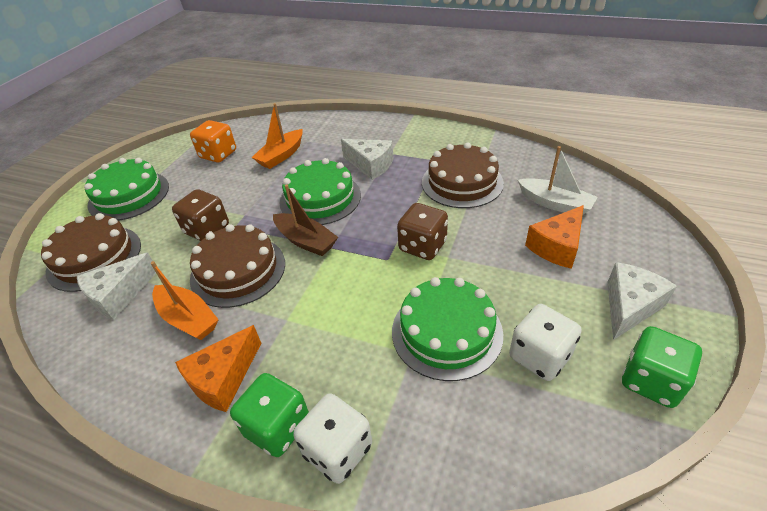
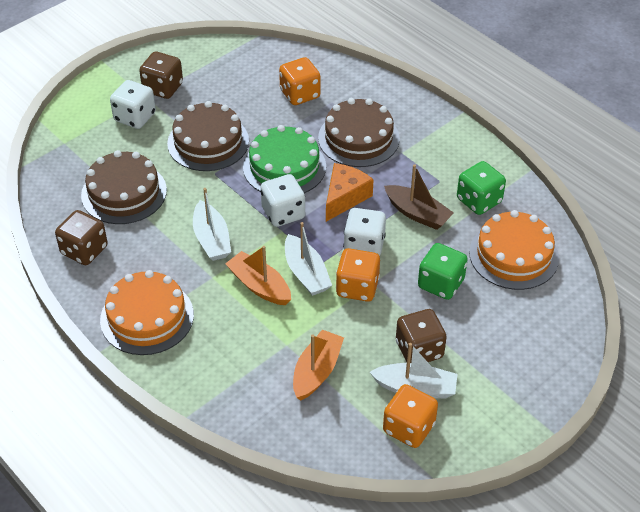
brown dice: 2 -> 3
green cake: 3 -> 1
orange cake: 0 -> 2
orange cheese: 2 -> 1
orange dice: 1 -> 3
white boat: 1 -> 3
white cheese: 3 -> 0
white dice: 2 -> 3

